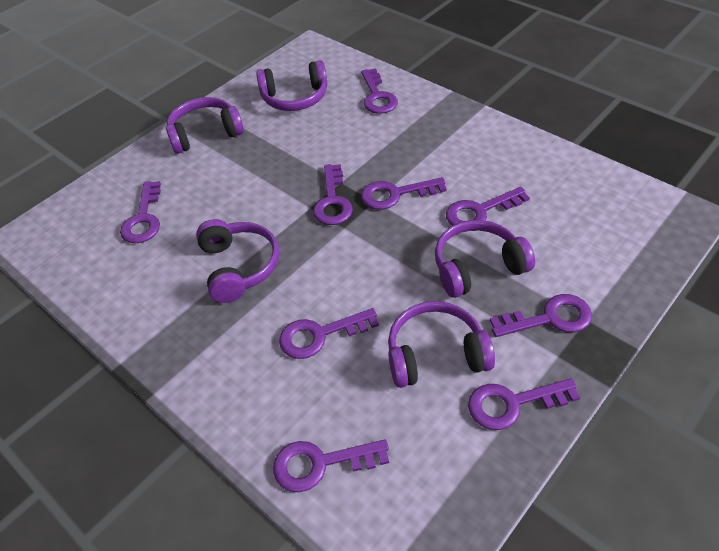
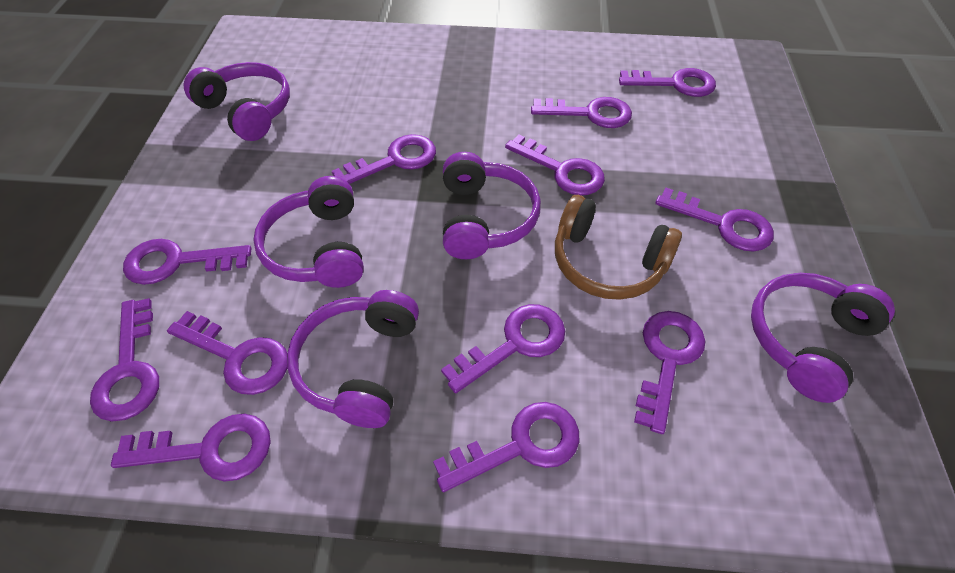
brown headphones: 0 -> 1
purple key: 9 -> 12

